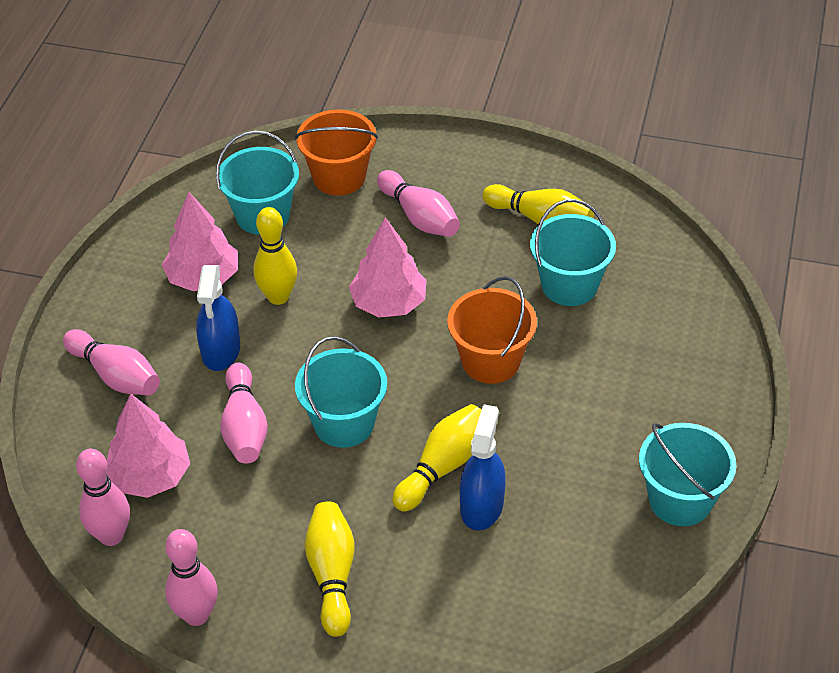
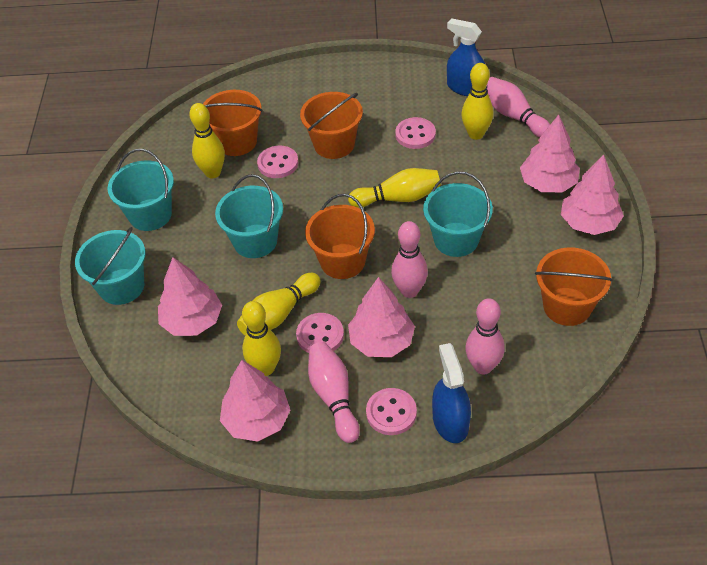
orange bucket: 2 -> 4
pink bowling pin: 5 -> 4
pink button: 0 -> 4
pink tree: 3 -> 5
yellow bowling pin: 4 -> 5

